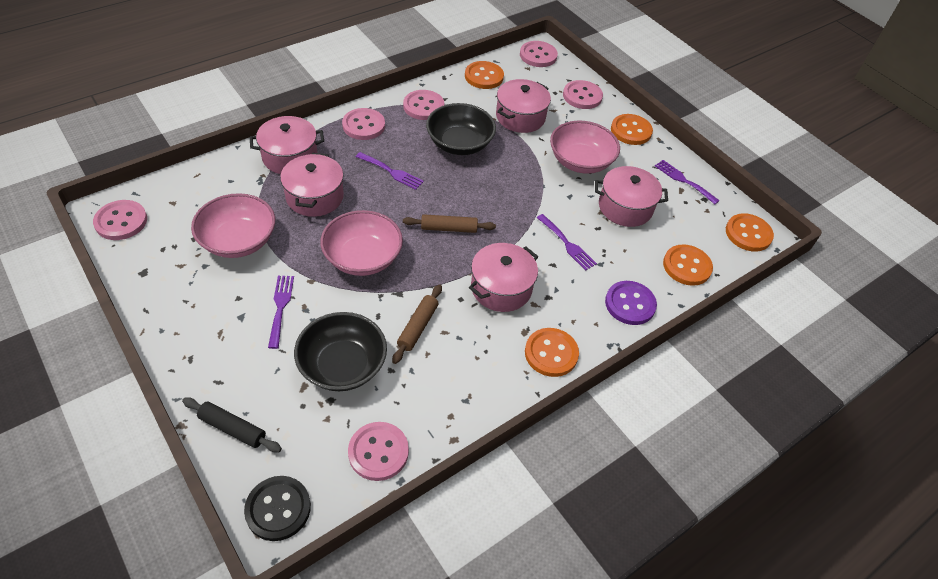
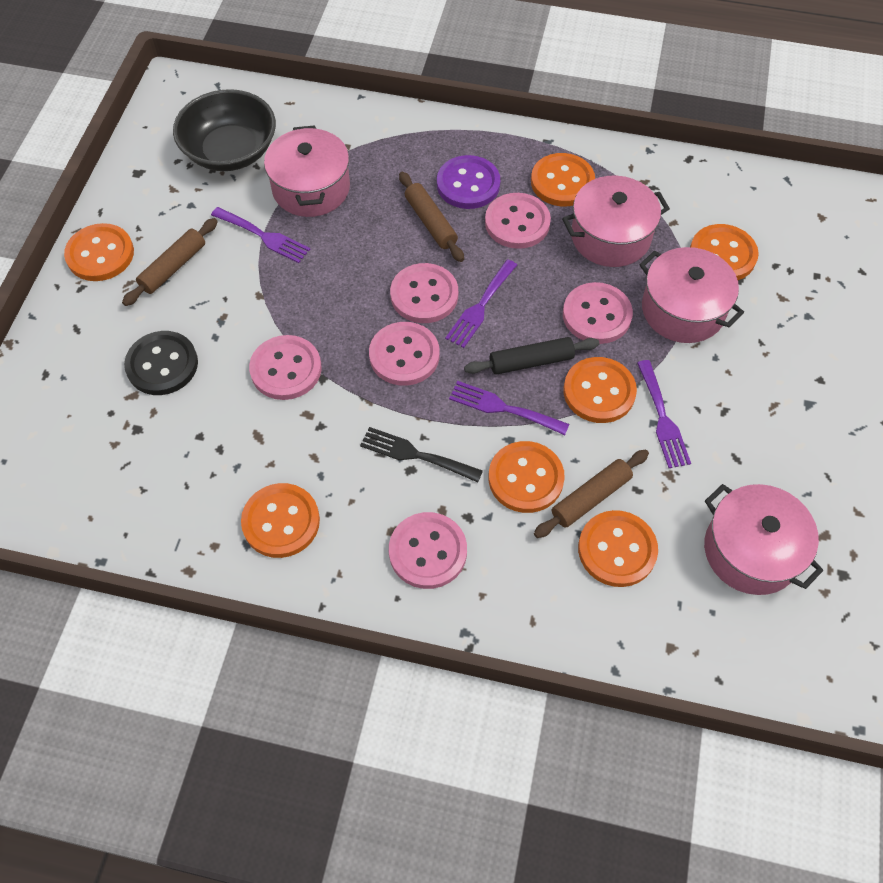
black bowl: 2 -> 1
black fork: 0 -> 1
brown rolling pin: 2 -> 3
orange button: 5 -> 7
pink bowl: 3 -> 0
pink pot: 5 -> 4

